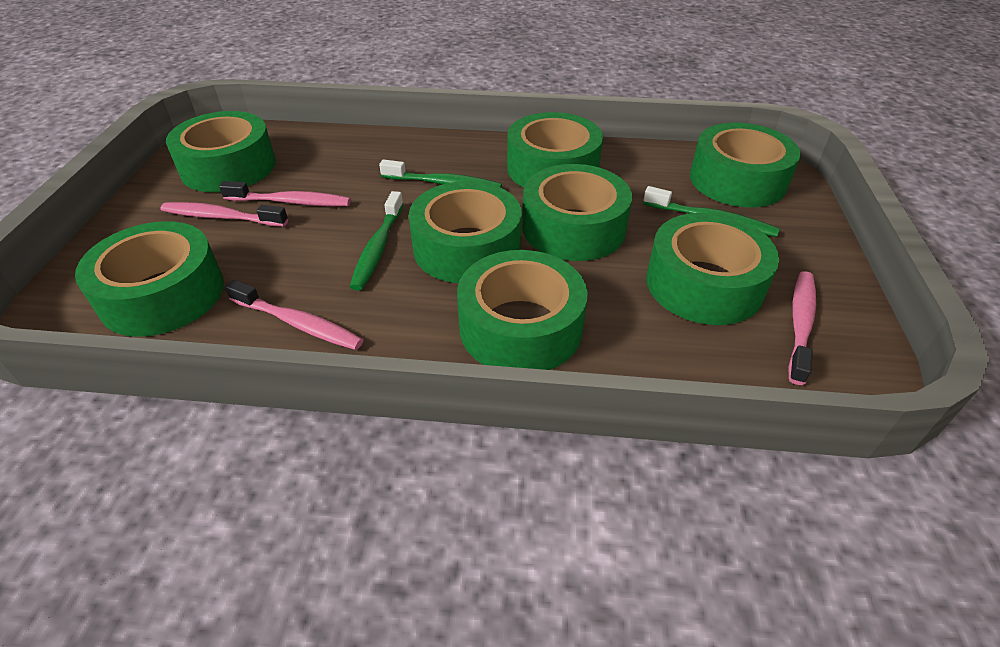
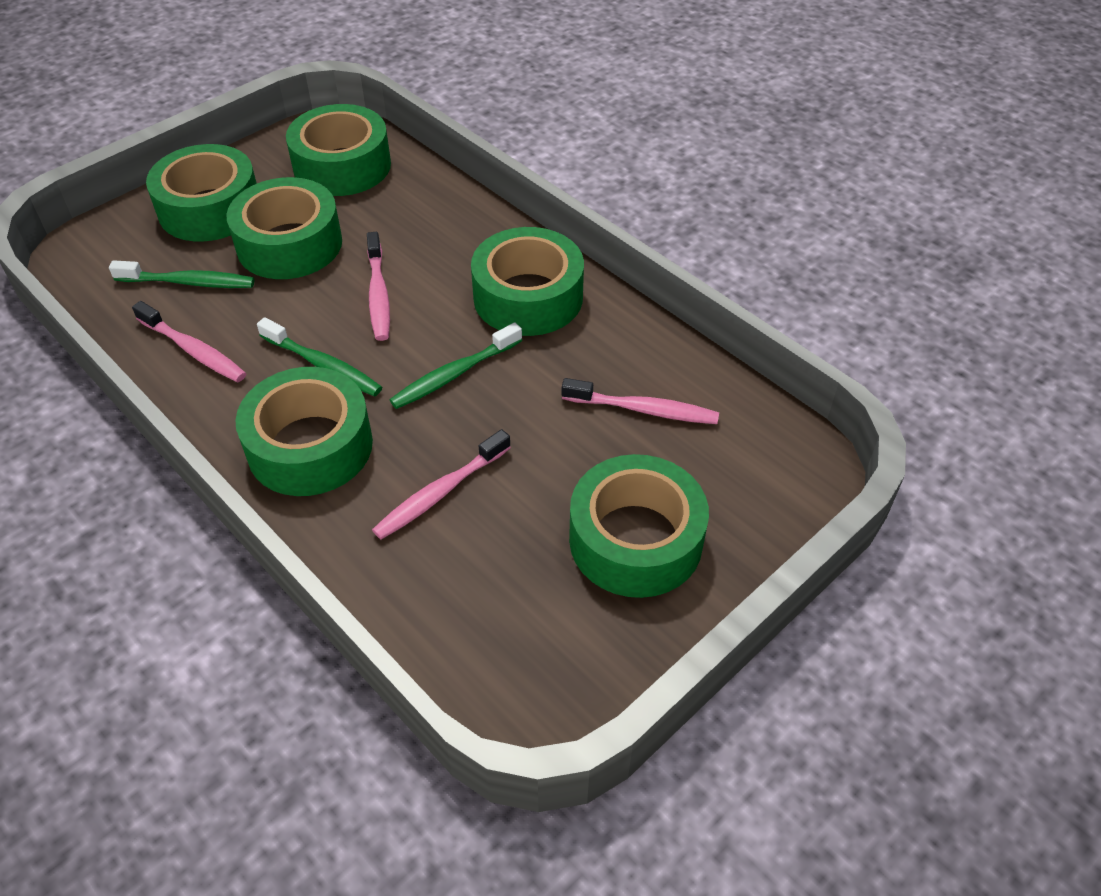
green tape: 8 -> 6

